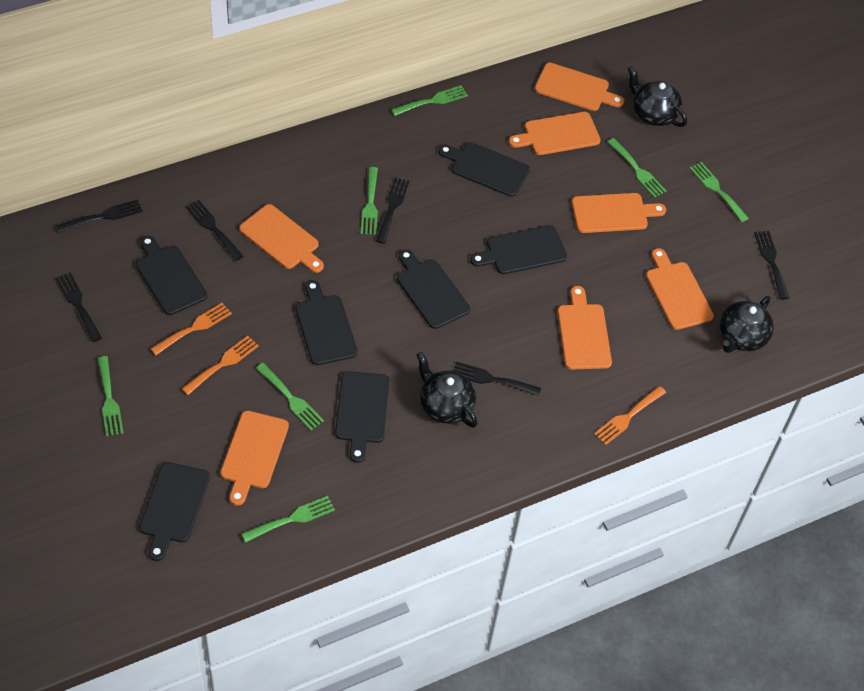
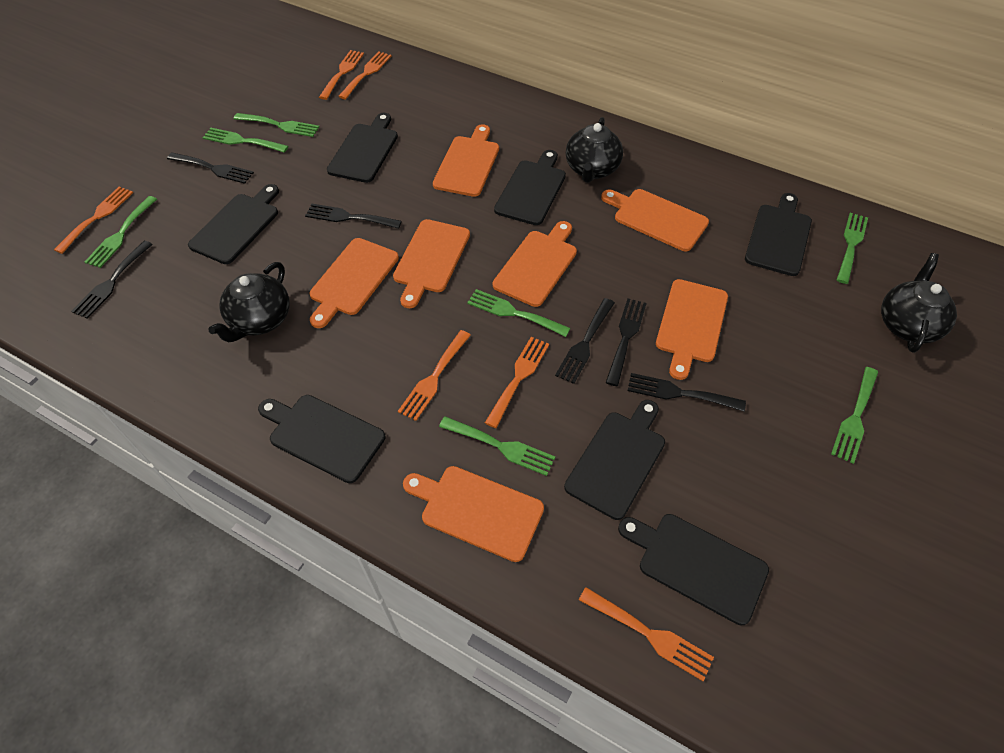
orange fork: 3 -> 6

